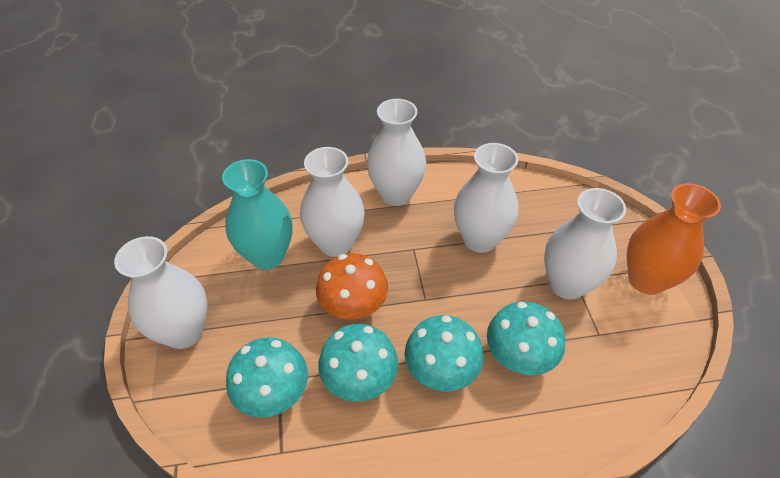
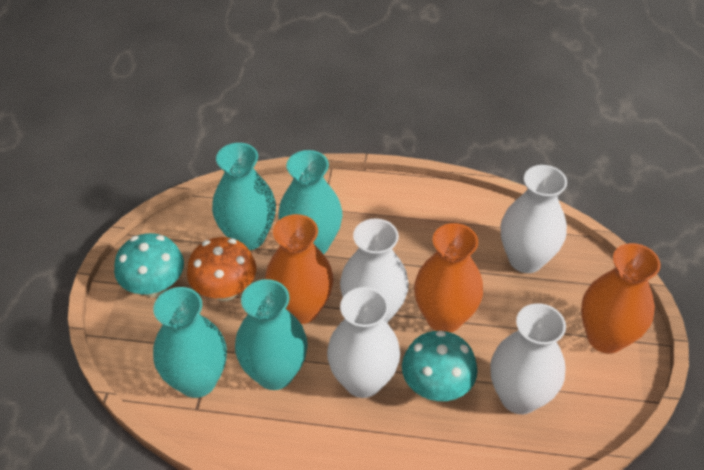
orange vase: 1 -> 3
turquoise mushroom: 4 -> 2
turquoise vase: 1 -> 4
white vase: 5 -> 4

